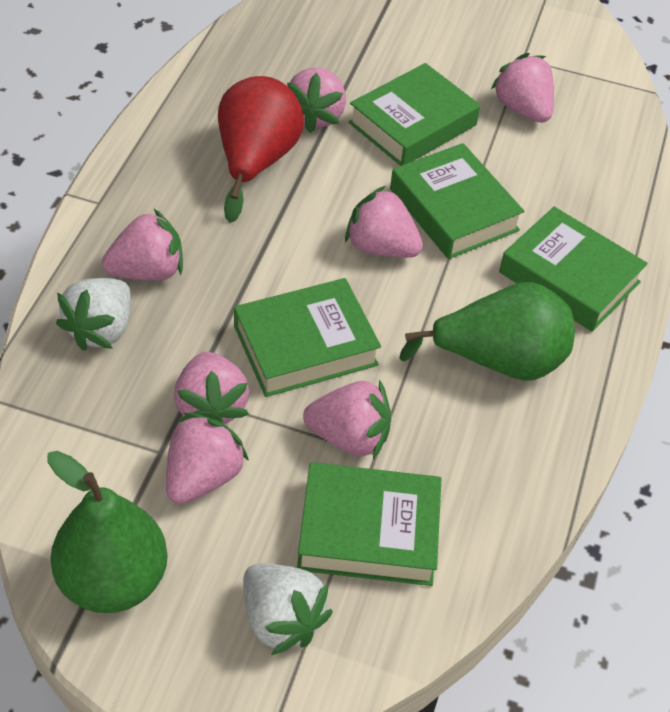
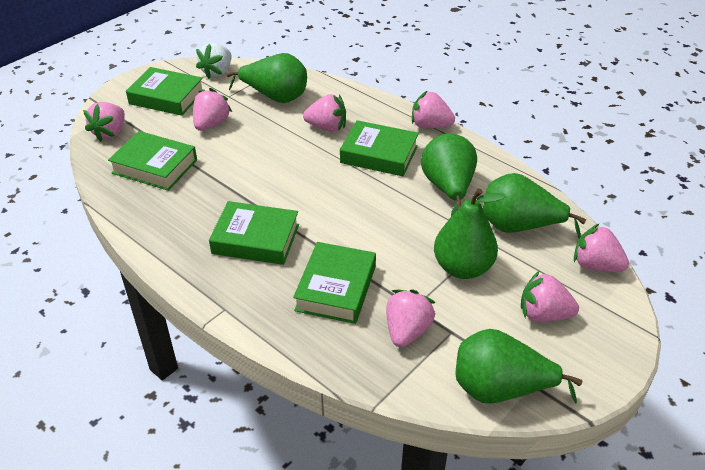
green pear: 2 -> 5
red pear: 1 -> 0
white strawberry: 2 -> 1

